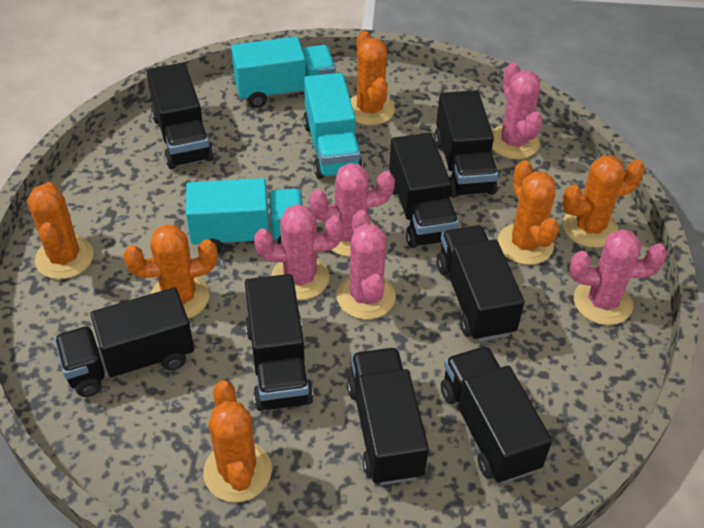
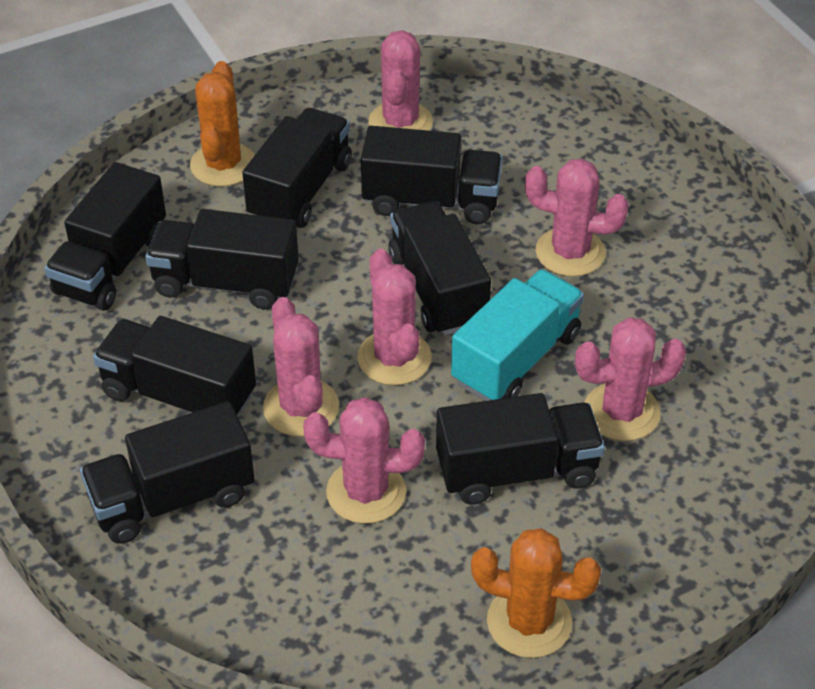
orange cactus: 6 -> 2
pink cactus: 5 -> 6
turquoise truck: 3 -> 1

